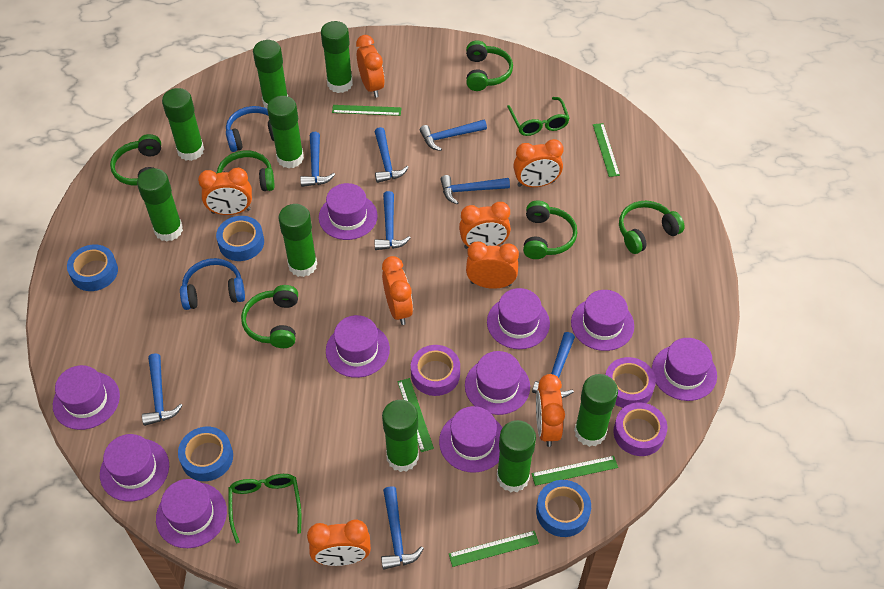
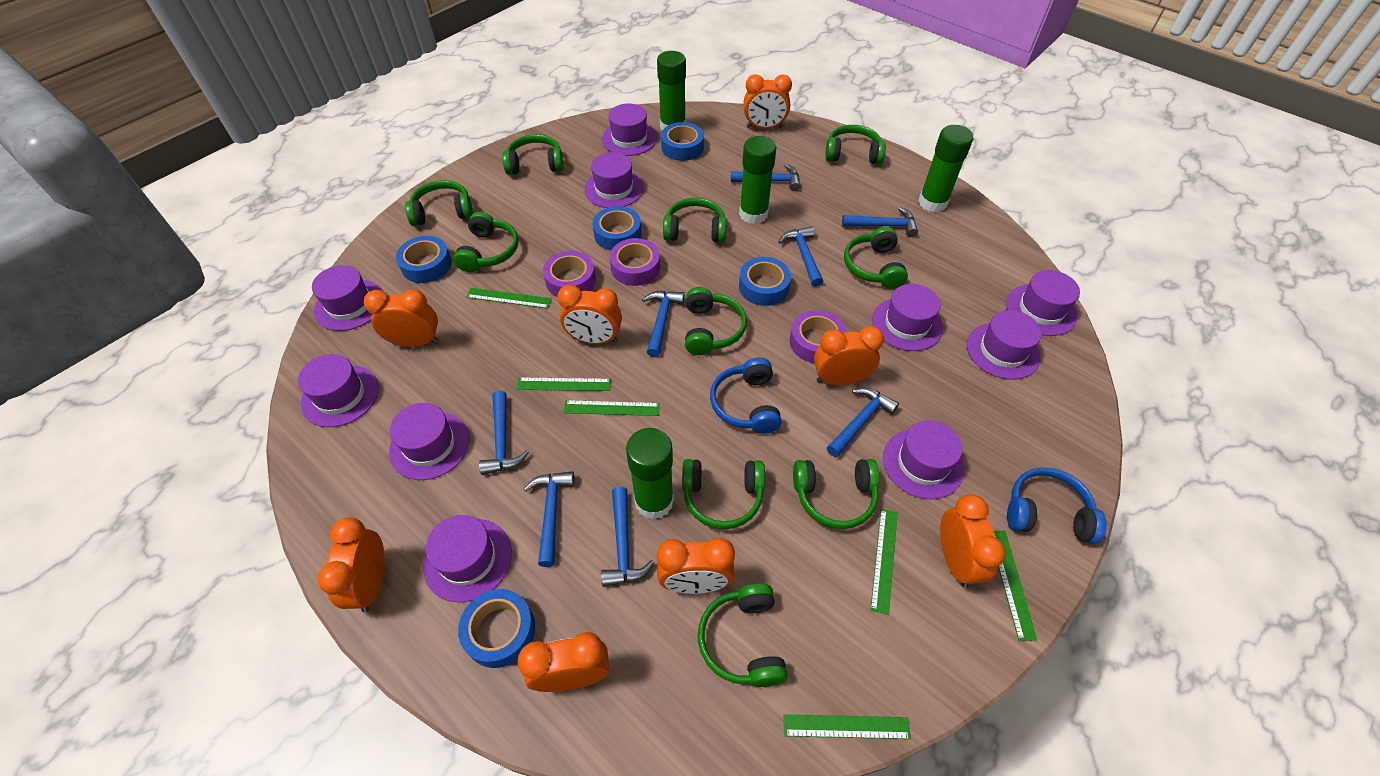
blue tape: 4 -> 5
green glasses: 2 -> 0
green glue stick: 9 -> 4
green headphones: 6 -> 10
green ruler: 5 -> 6

